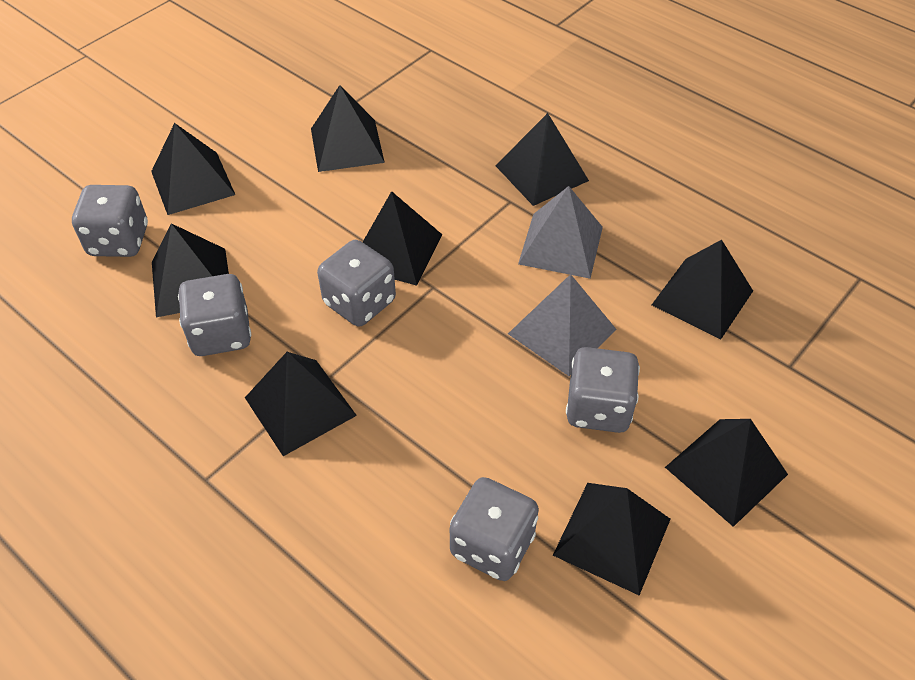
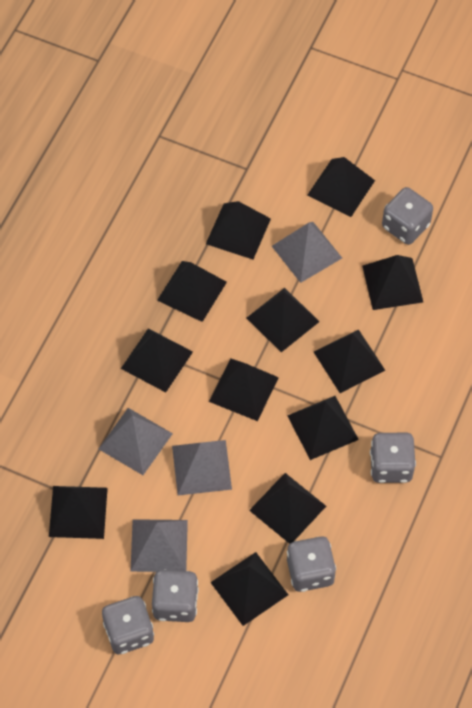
black pyramid: 9 -> 12
grey pyramid: 2 -> 4

